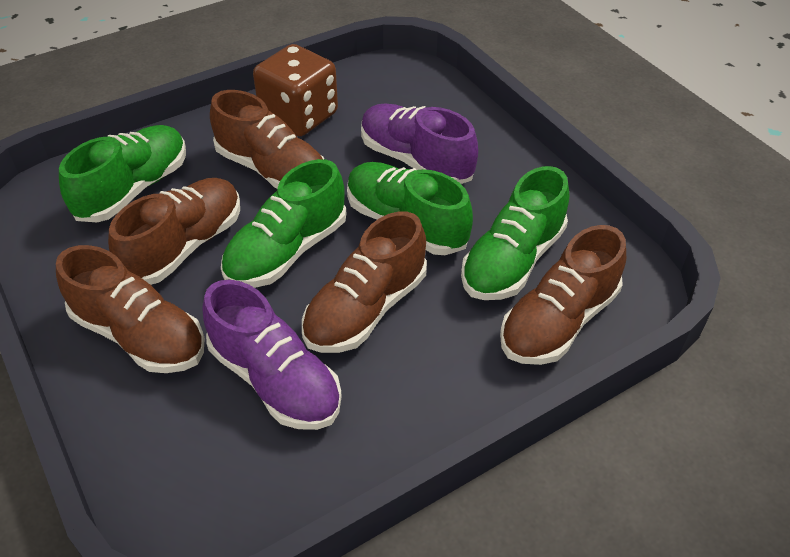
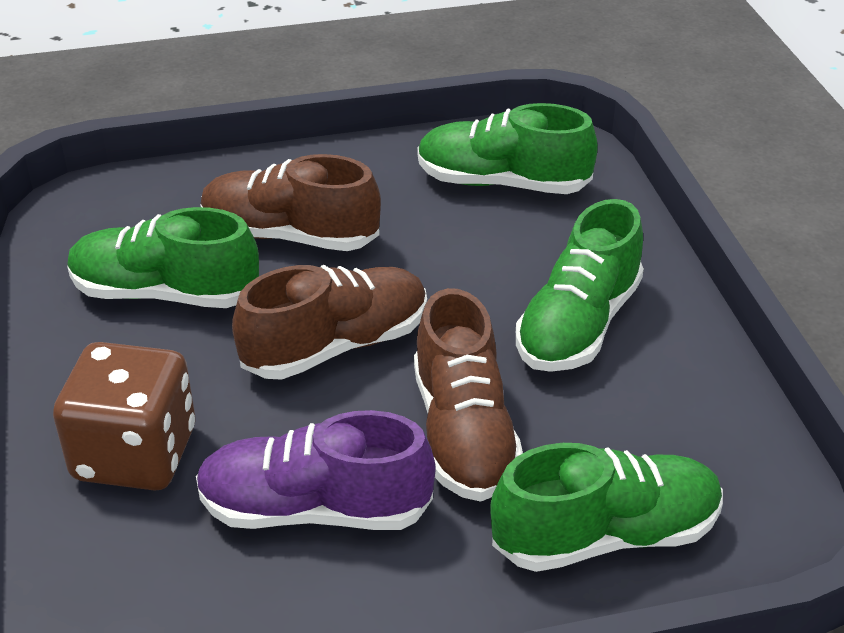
brown shoe: 5 -> 3
purple shoe: 2 -> 1

